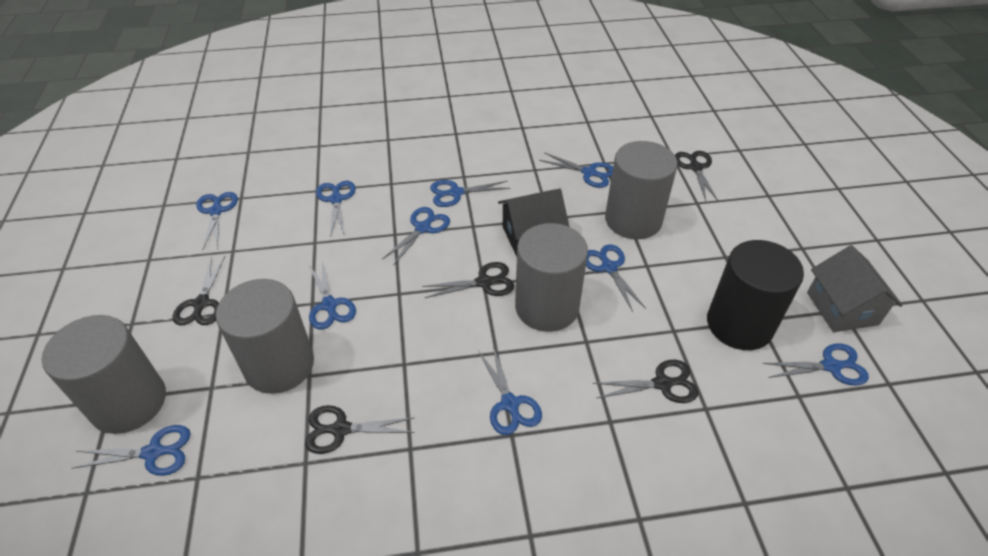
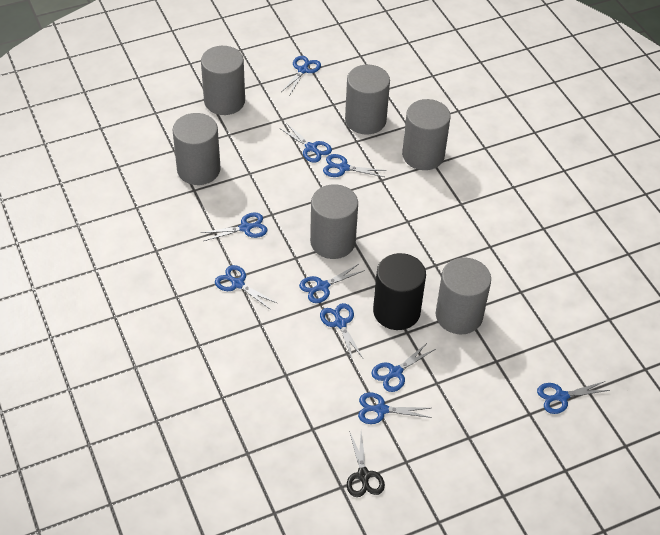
black house: 1 -> 0
black scissors: 5 -> 1
grey cylinder: 4 -> 6
grey house: 1 -> 0

